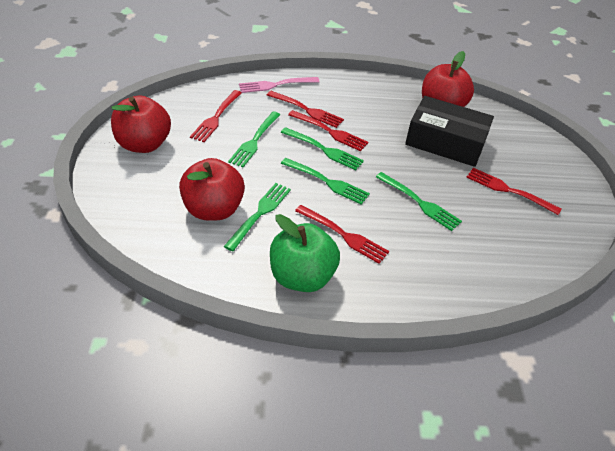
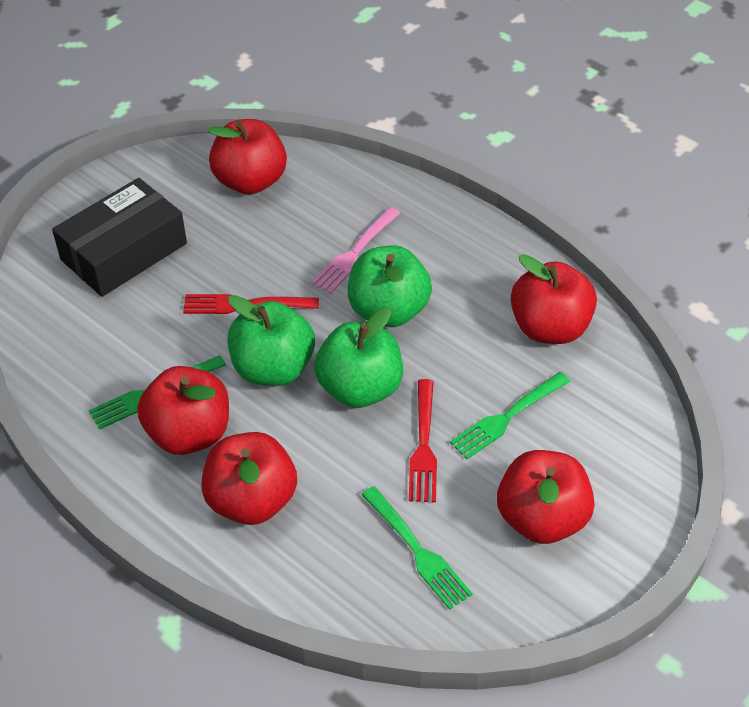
green apple: 1 -> 3
green fork: 5 -> 3
red apple: 3 -> 5
red fork: 5 -> 2

